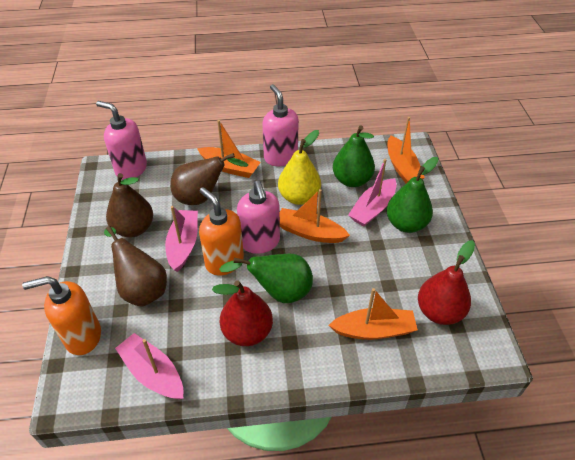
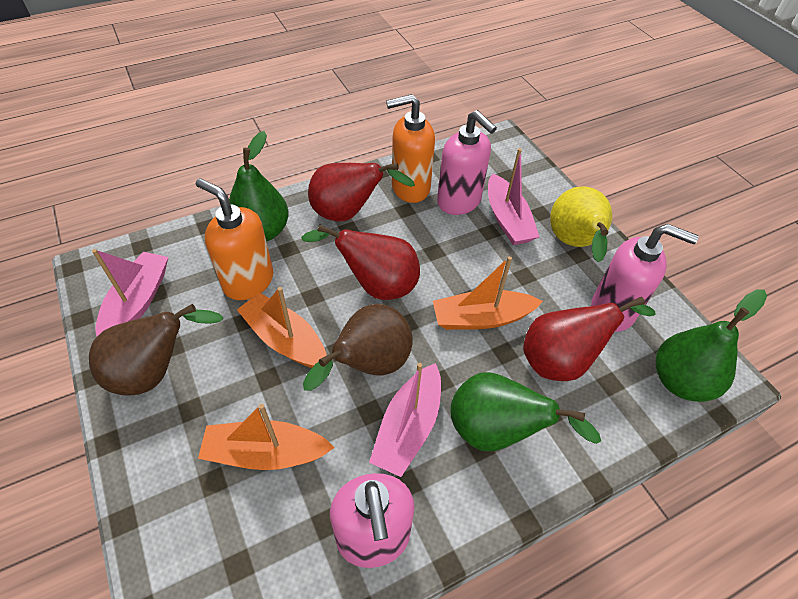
brown pear: 3 -> 2
orange boat: 4 -> 3
red pear: 2 -> 3

